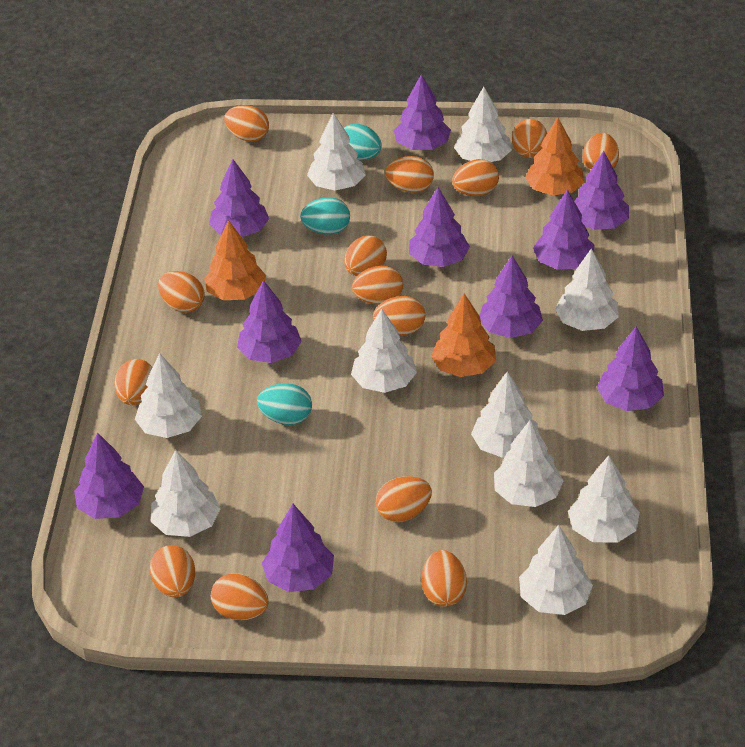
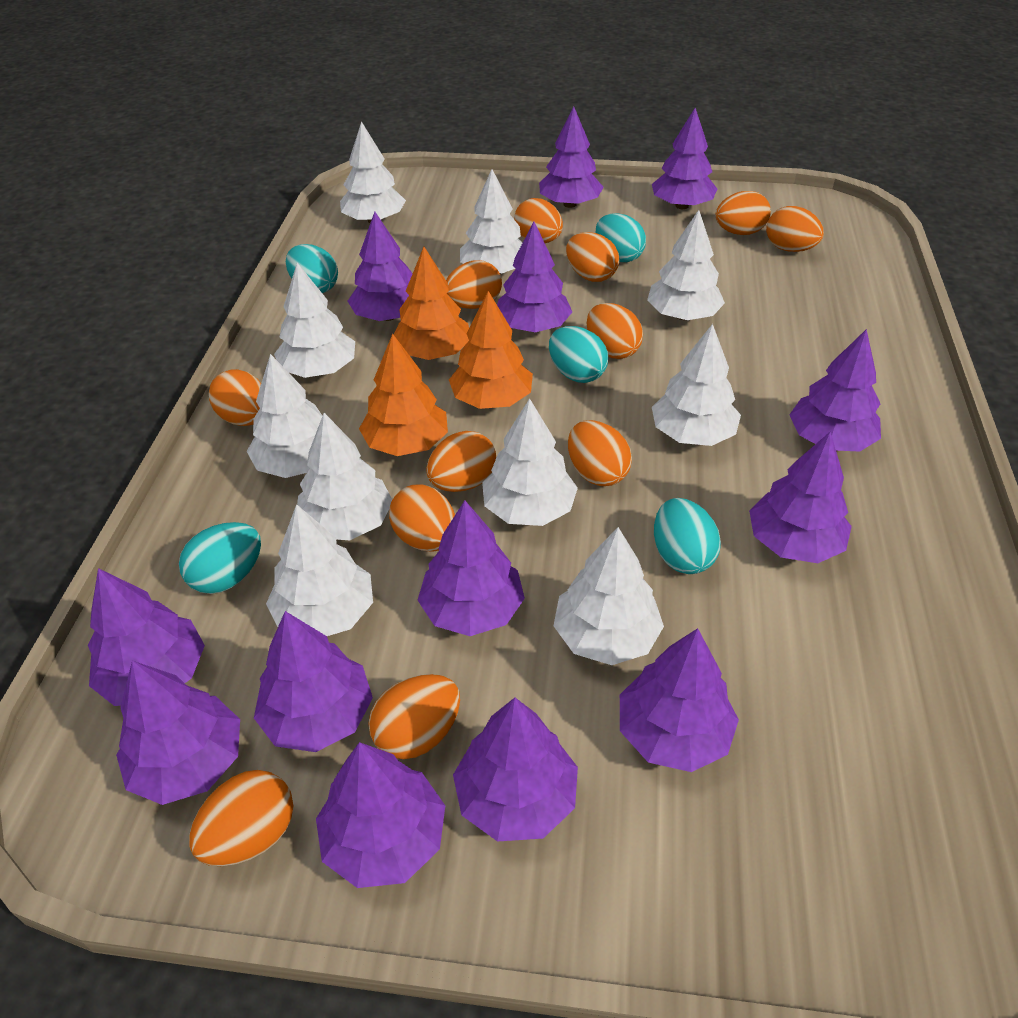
orange egg: 14 -> 12
purple tree: 10 -> 13
turquoise egg: 3 -> 5

